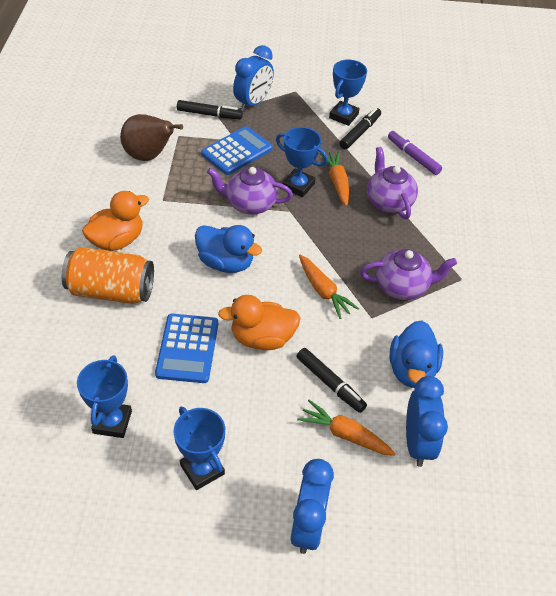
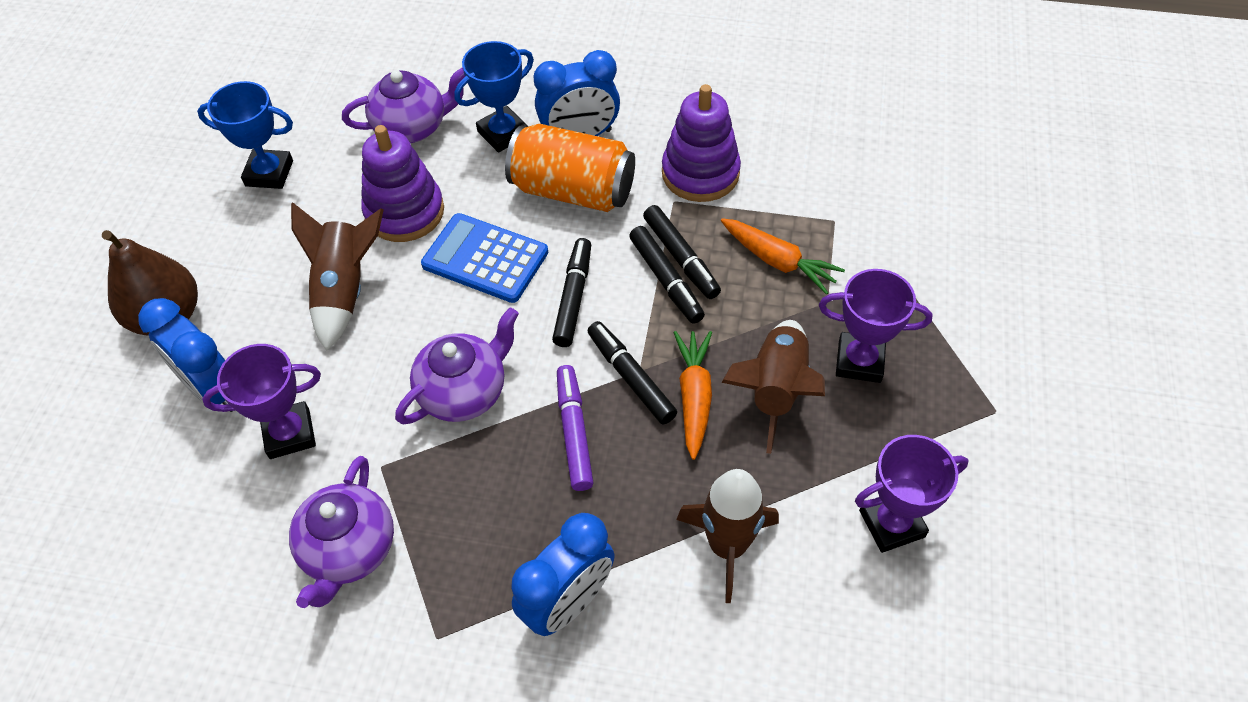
black marker: 3 -> 4
blue calculator: 2 -> 1
blue duck: 2 -> 0
blue trophy: 4 -> 2
brown rocket: 0 -> 3
orange carrot: 3 -> 2
orange duck: 2 -> 0
purple stacking toy: 0 -> 2
purple trophy: 0 -> 3

